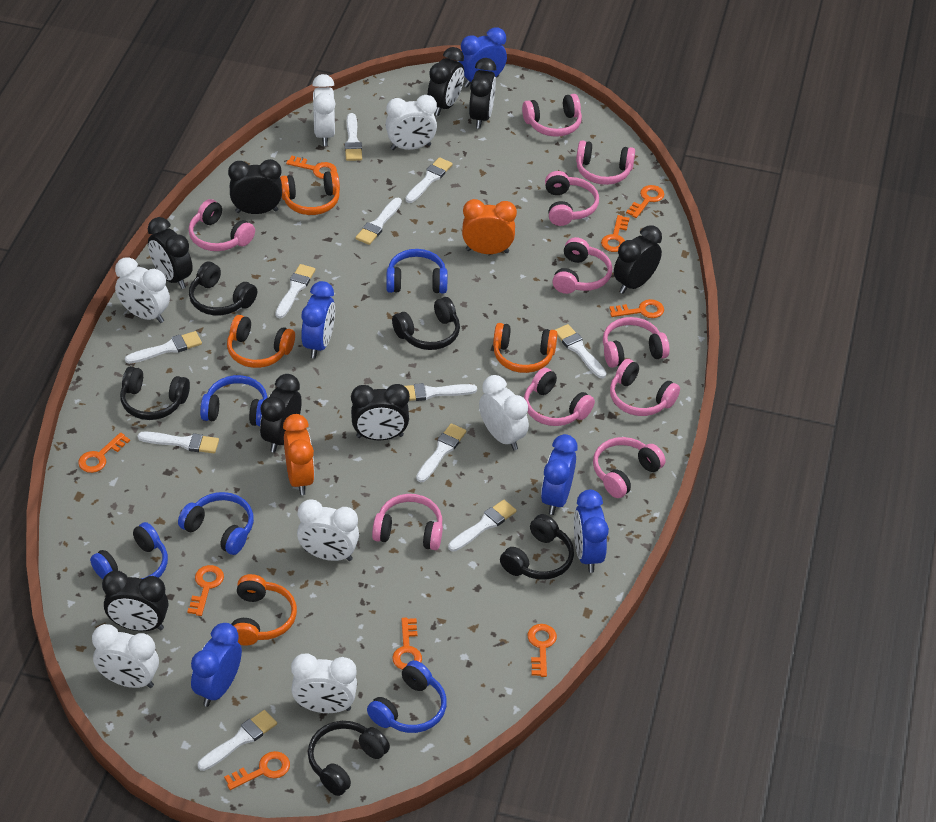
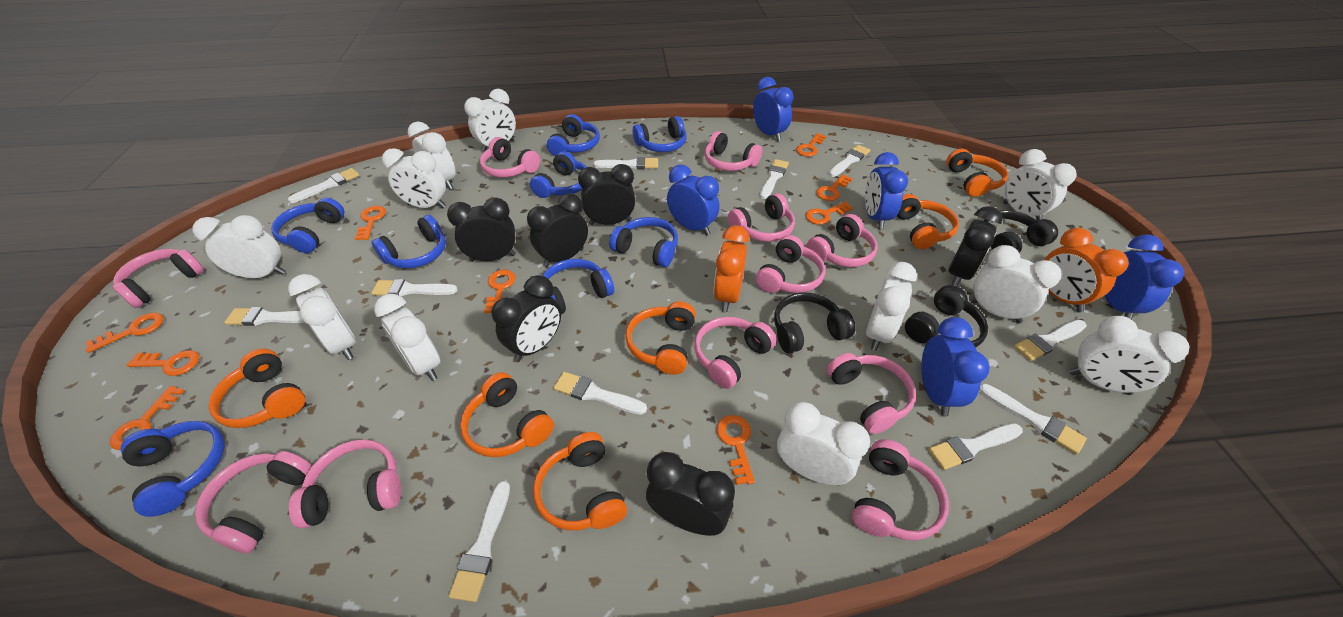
black clock: 8 -> 6
black headphones: 5 -> 3
blue headphones: 5 -> 8
orange headphones: 4 -> 6
pink headphones: 10 -> 11
white clock: 7 -> 11

